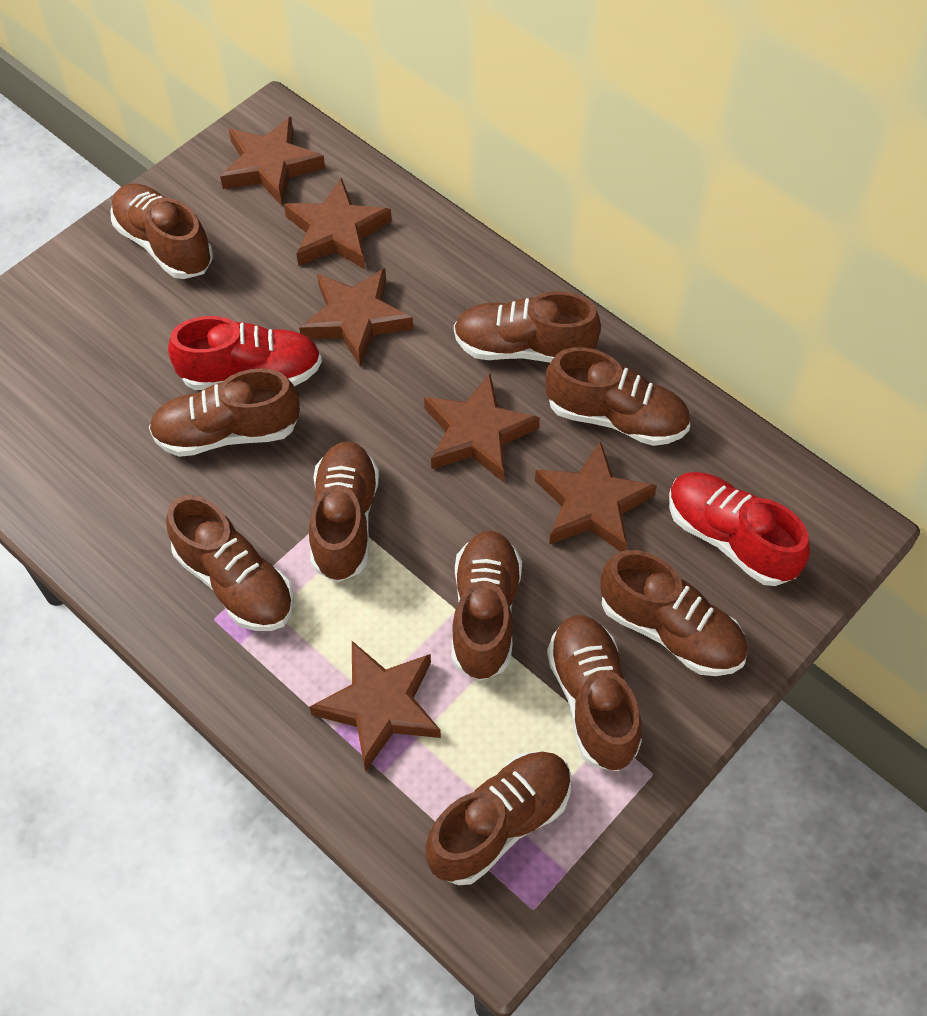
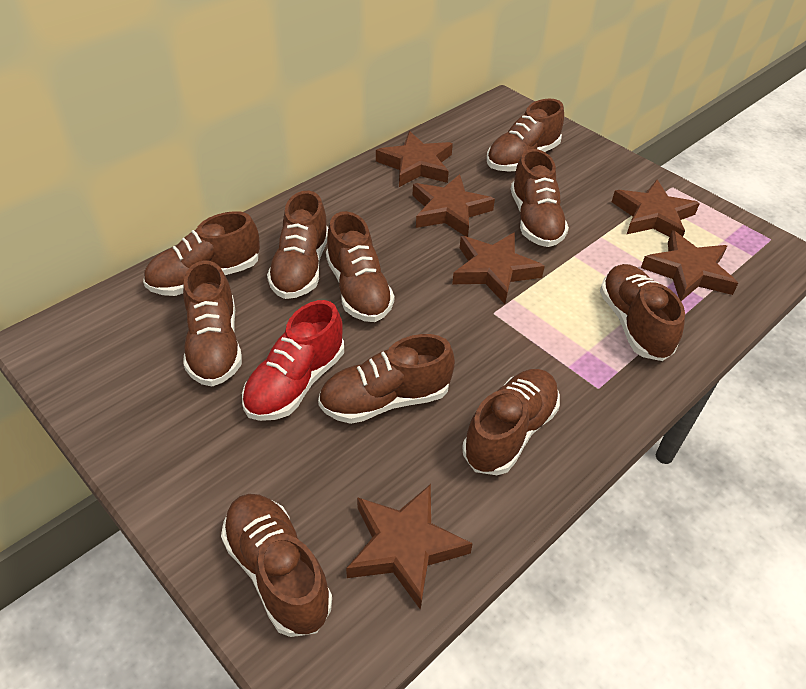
red shoe: 2 -> 1

